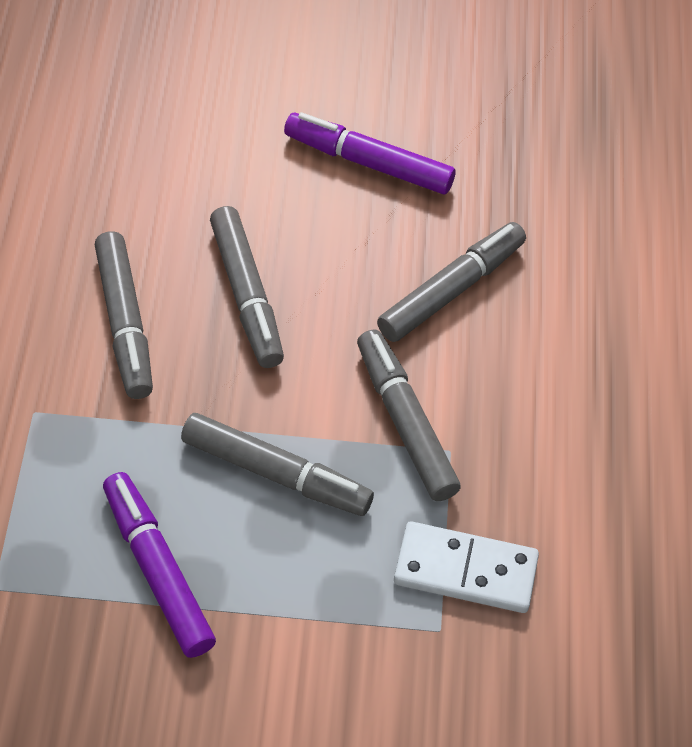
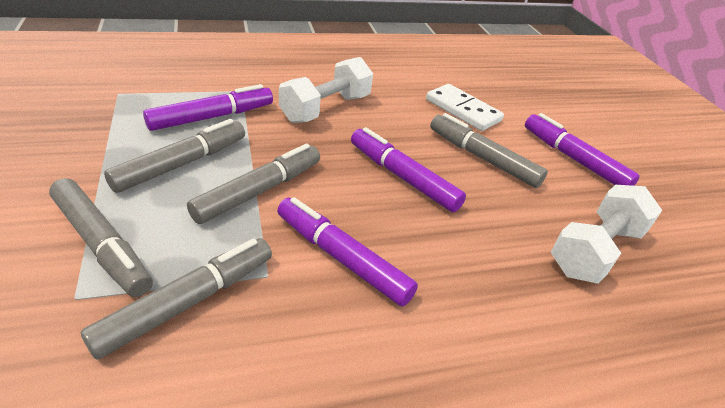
purple marker: 2 -> 4
white dumbbell: 0 -> 2

